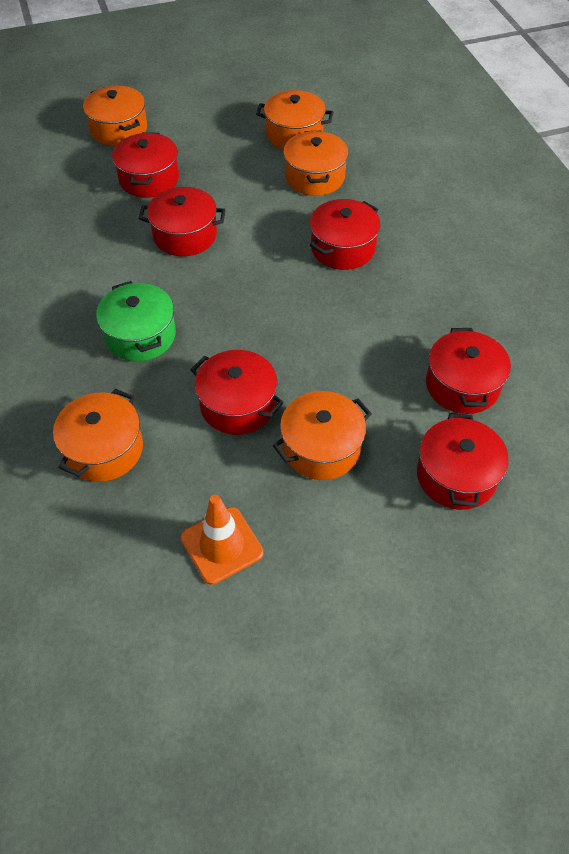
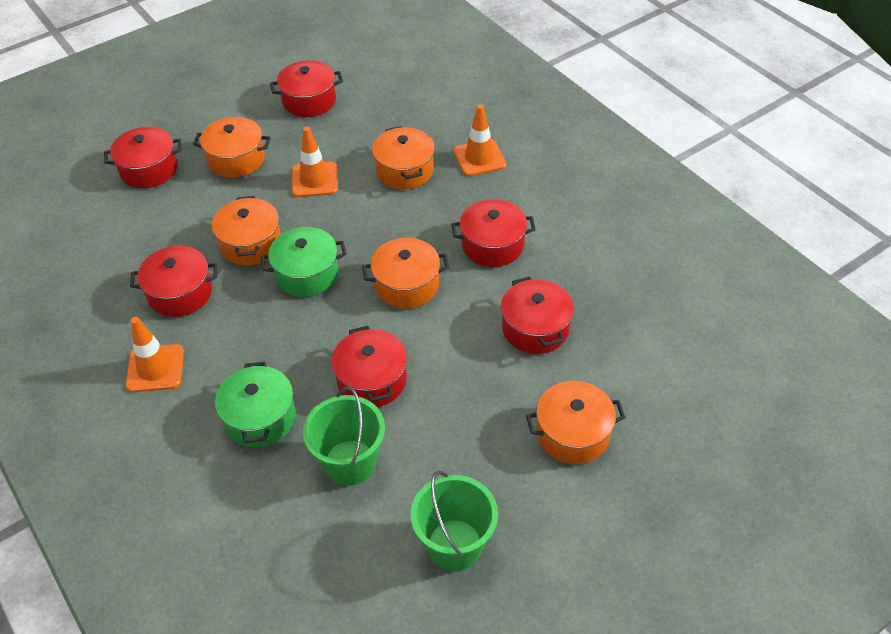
green bucket: 0 -> 2
green pot: 1 -> 2
orange traffic cone: 1 -> 3

